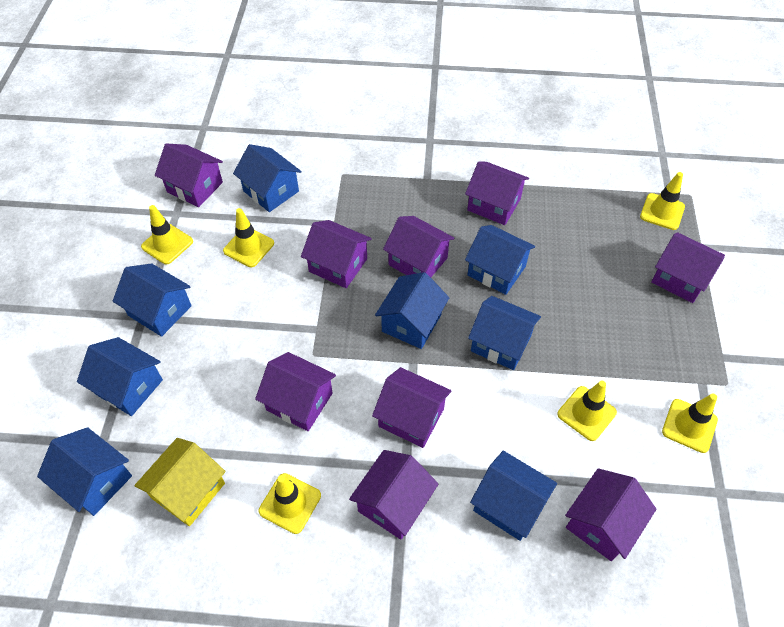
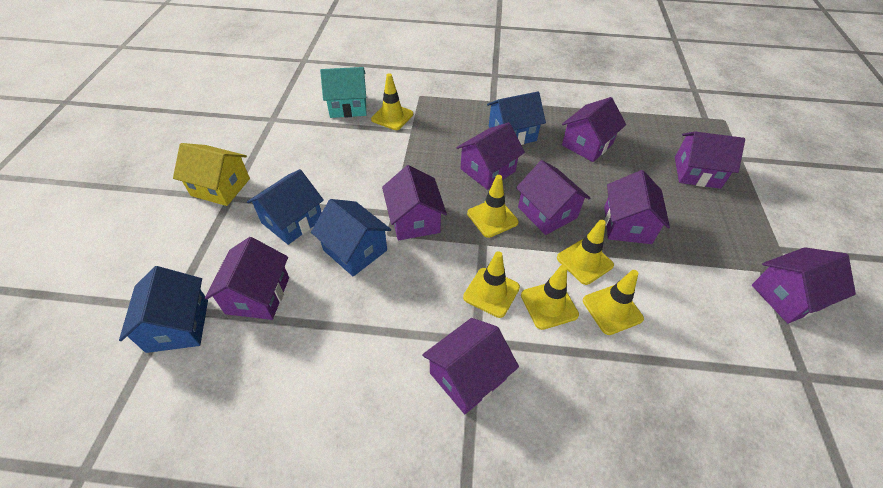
blue house: 8 -> 4
turquoise house: 0 -> 1

